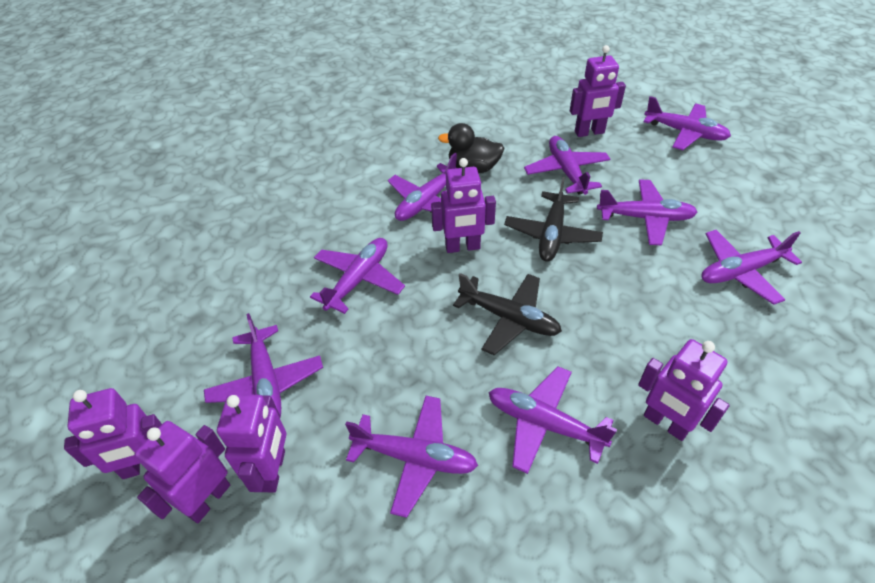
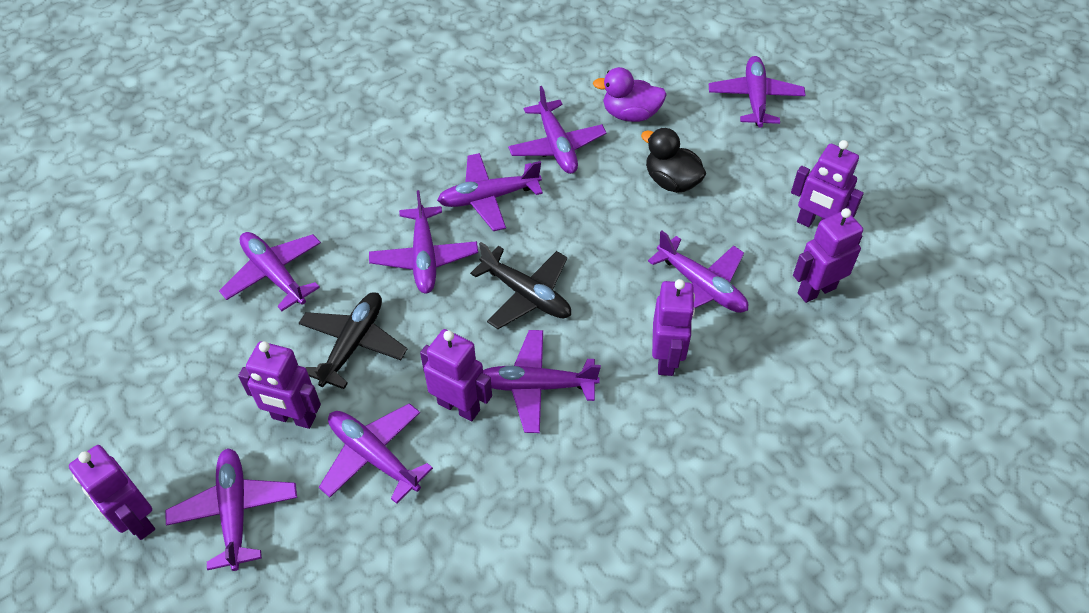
purple duck: 0 -> 1

